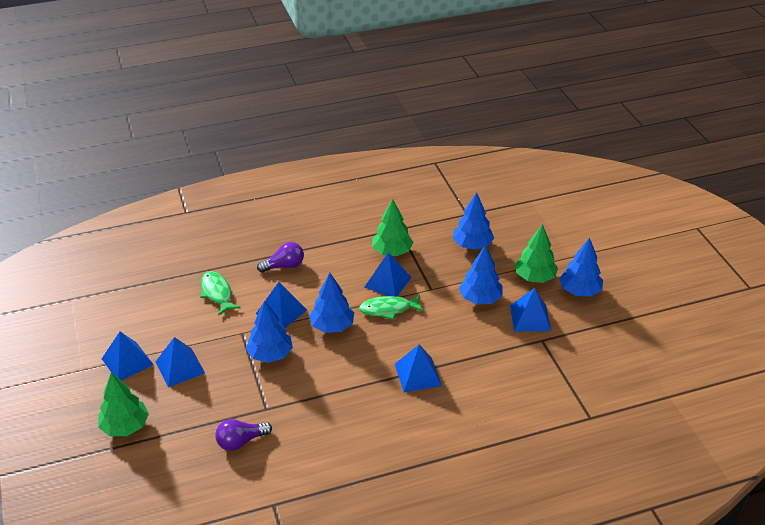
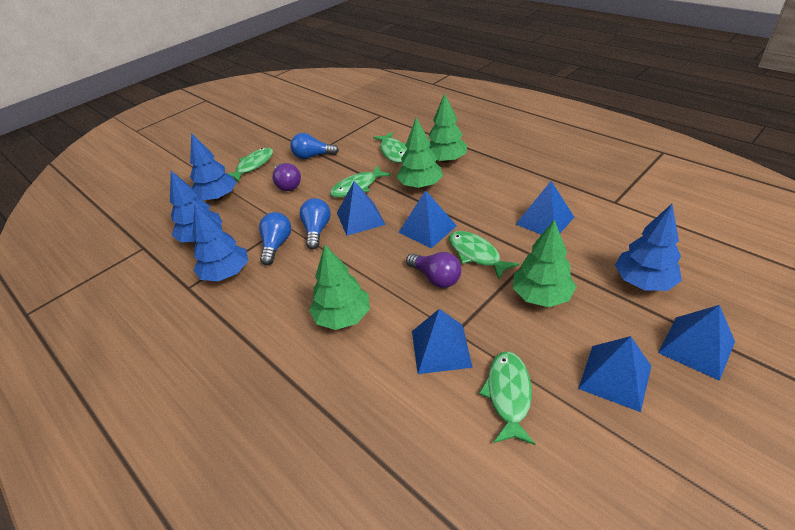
blue light bulb: 0 -> 3
blue tree: 5 -> 4
green fish: 2 -> 5
green tree: 3 -> 4

